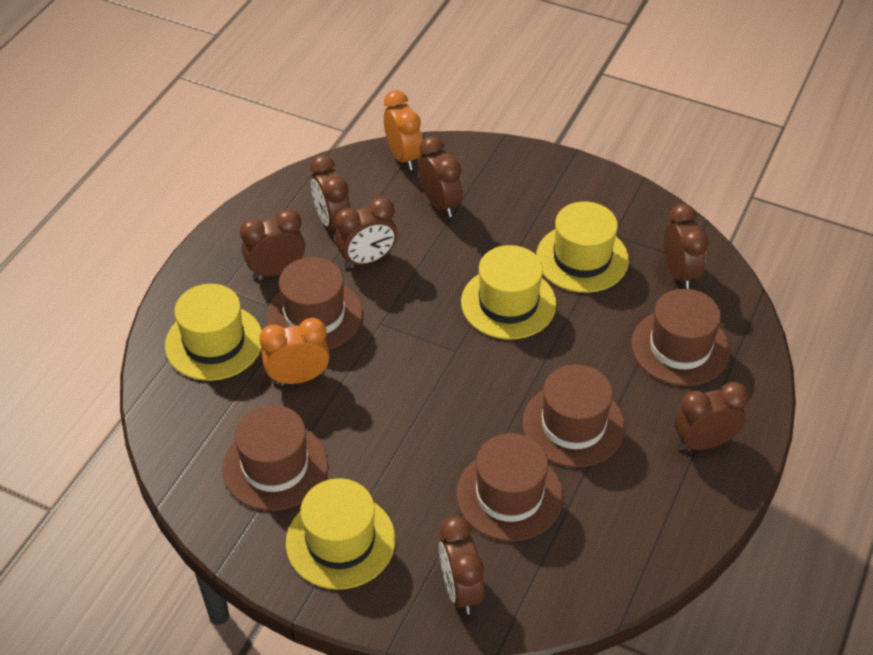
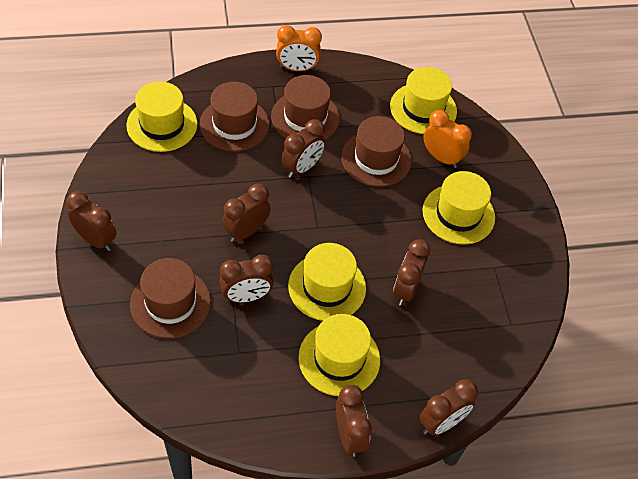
brown hat: 5 -> 4
yellow hat: 4 -> 5

